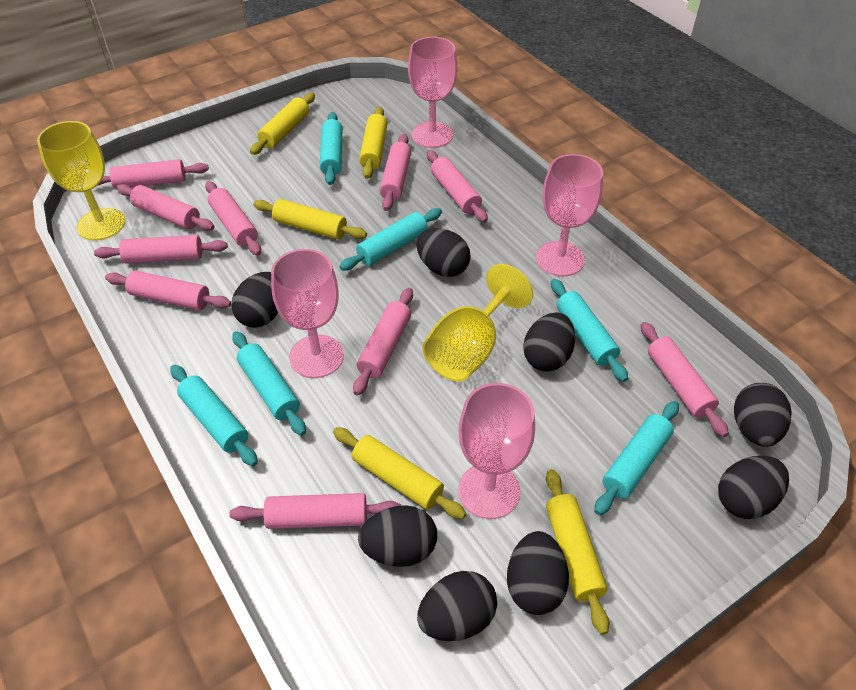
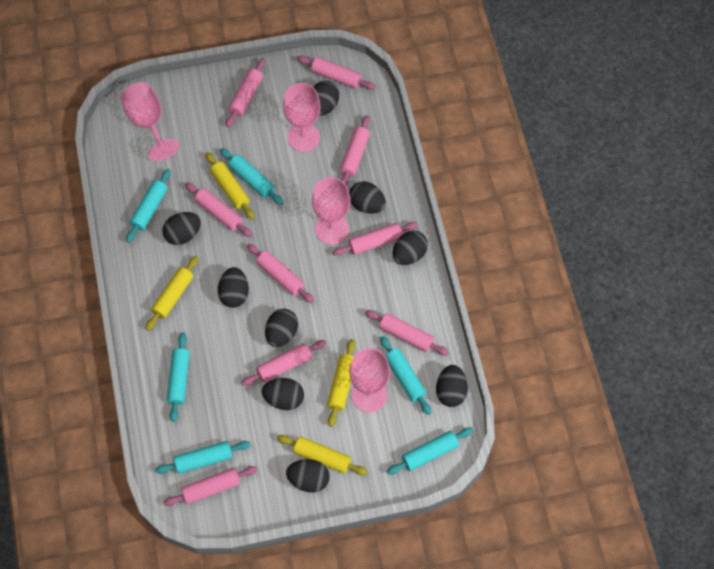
black egg: 8 -> 9
pink rolling pin: 10 -> 9
yellow goblet: 2 -> 0
yellow rolling pin: 5 -> 4

